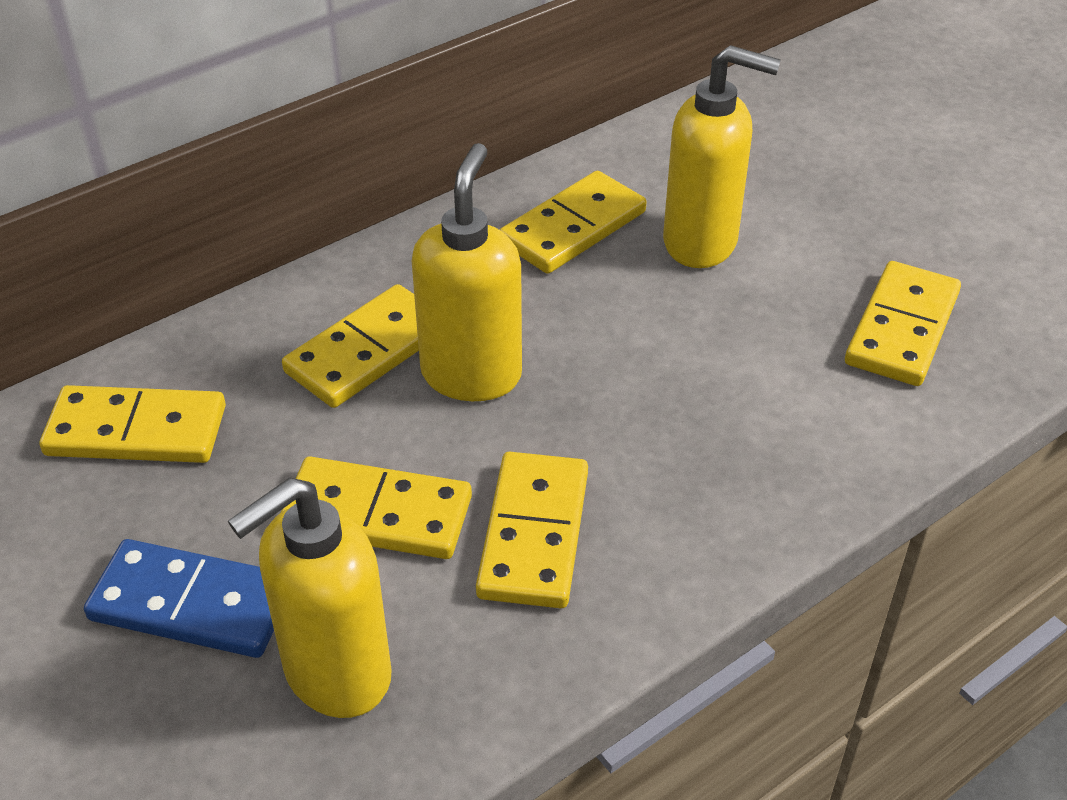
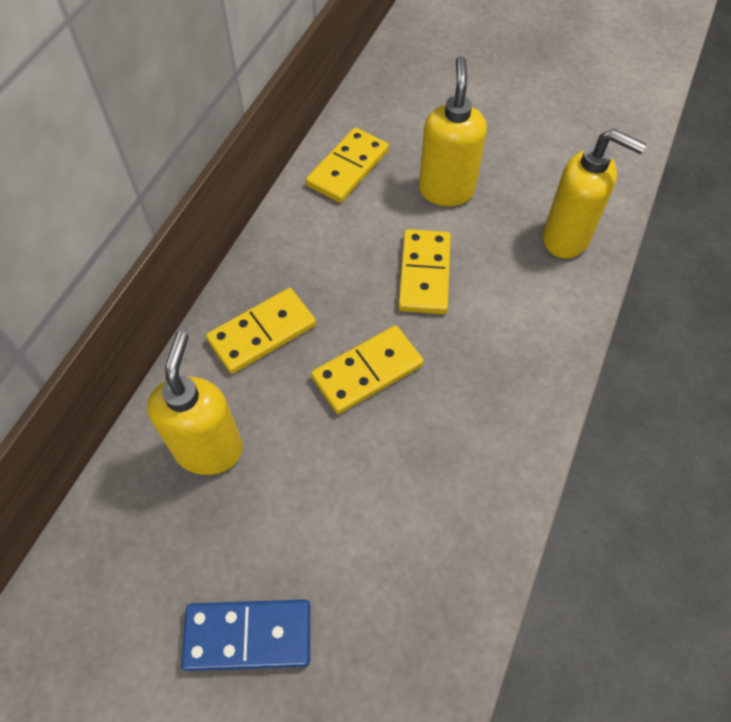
yellow domino: 6 -> 4

